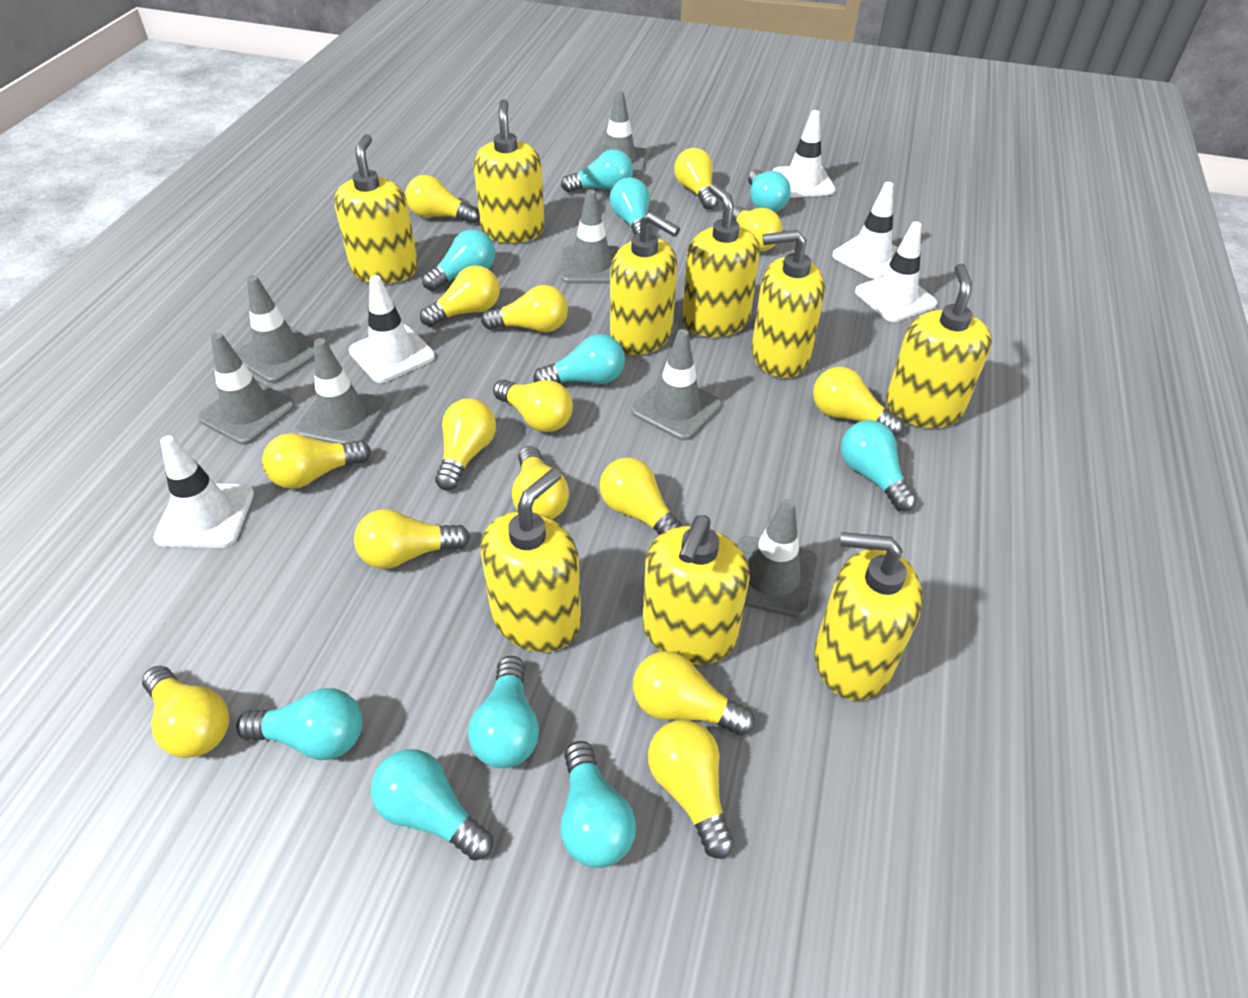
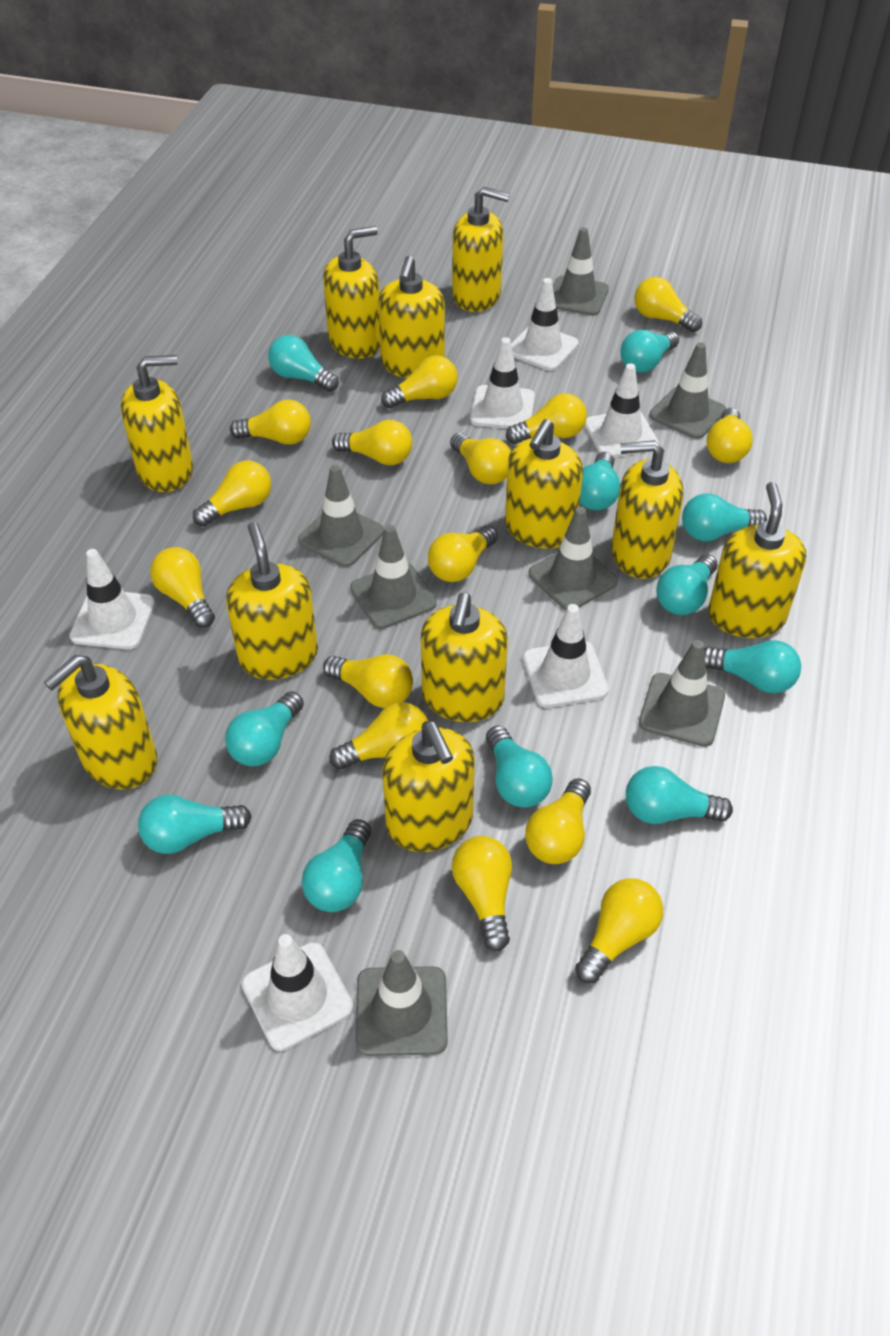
turquoise light bulb: 10 -> 11
white traffic cone: 5 -> 6
yellow soap dispenser: 9 -> 11

